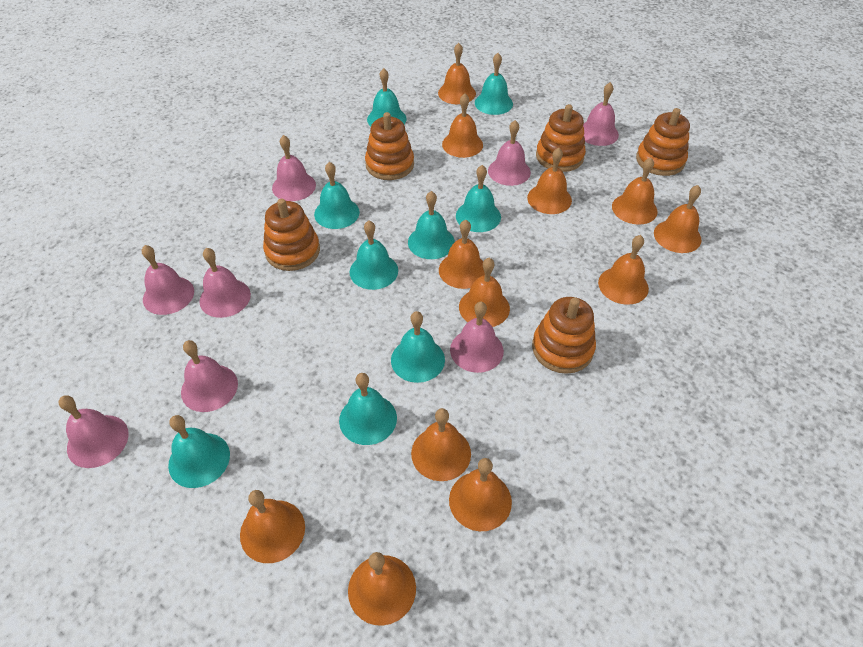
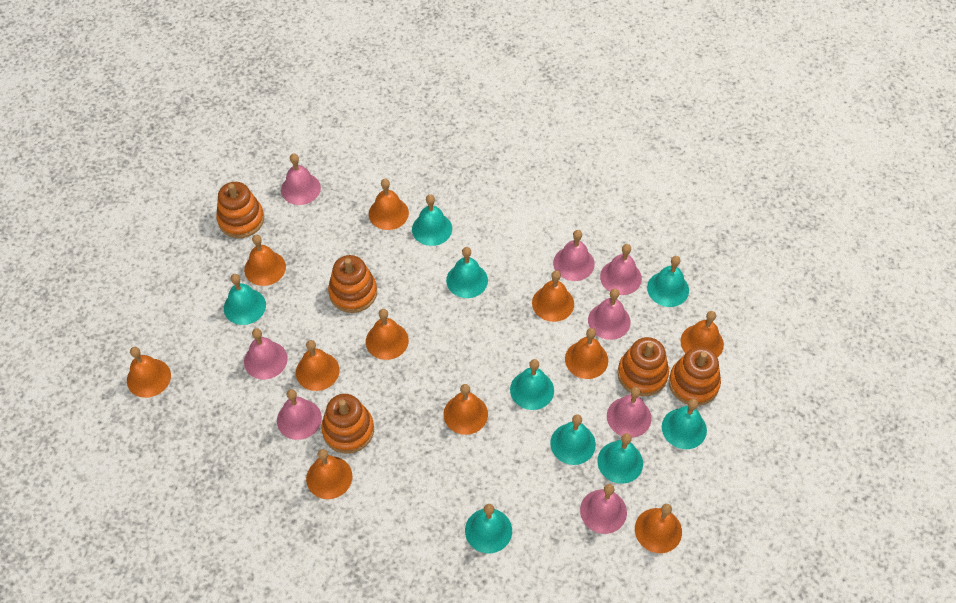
orange bell: 12 -> 11

